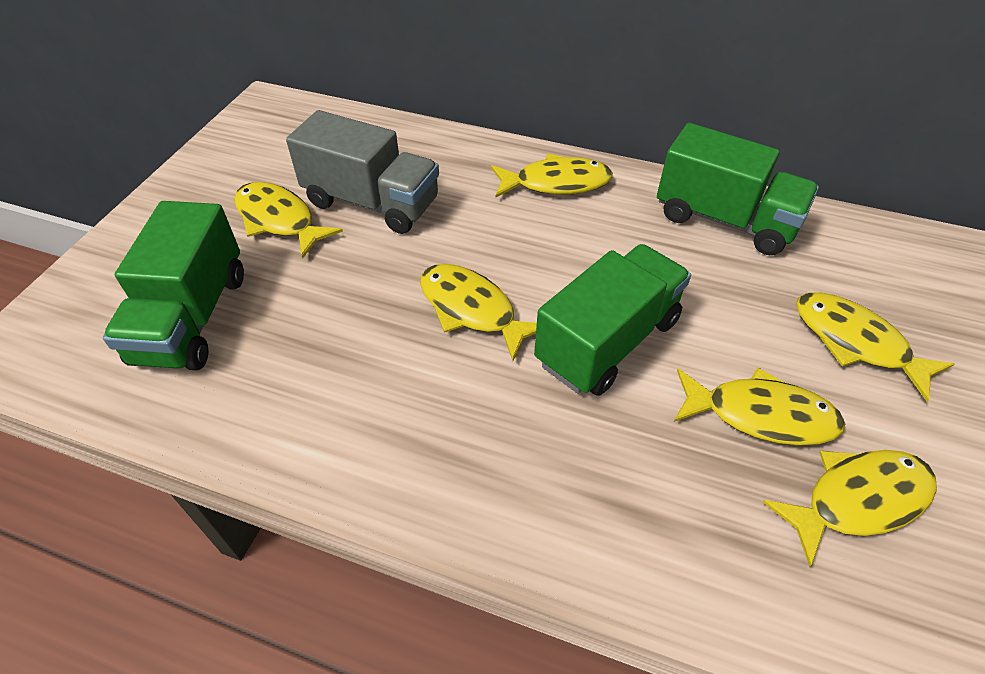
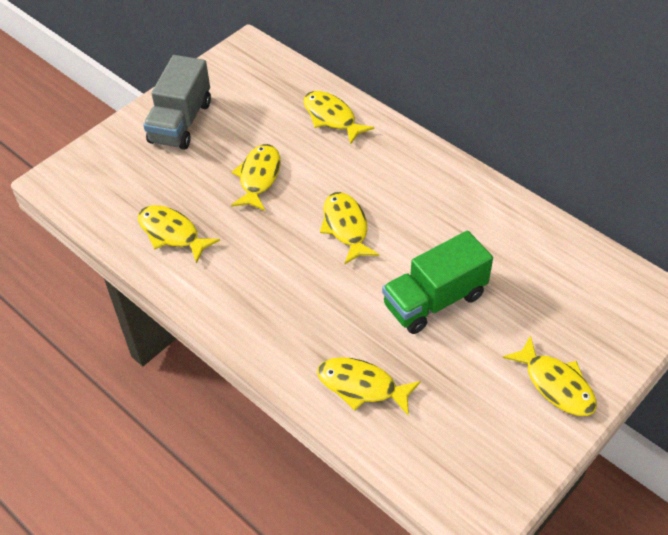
green truck: 3 -> 1

